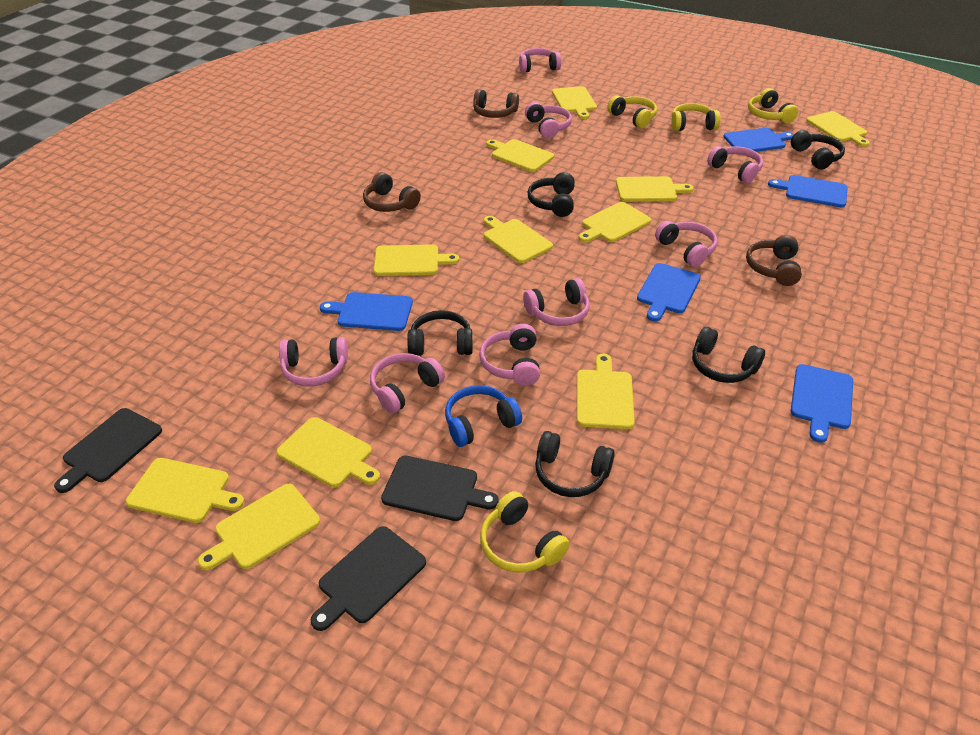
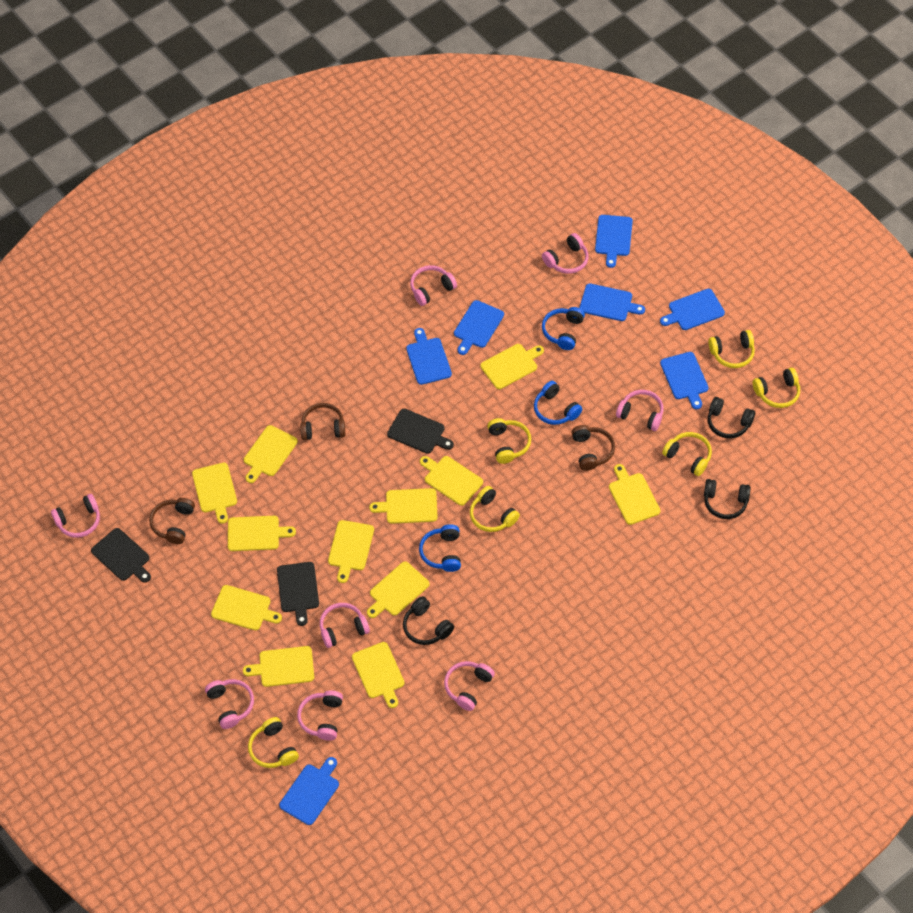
black headphones: 5 -> 3
blue cutting board: 5 -> 7
blue headphones: 1 -> 3
yellow cutting board: 11 -> 12
yellow headphones: 4 -> 6

